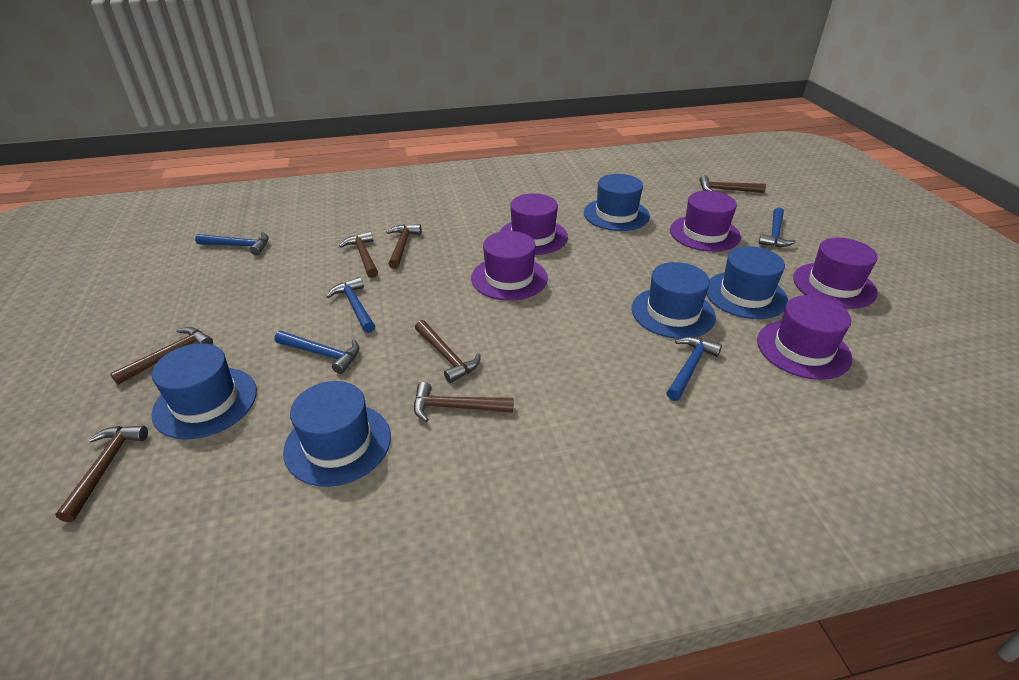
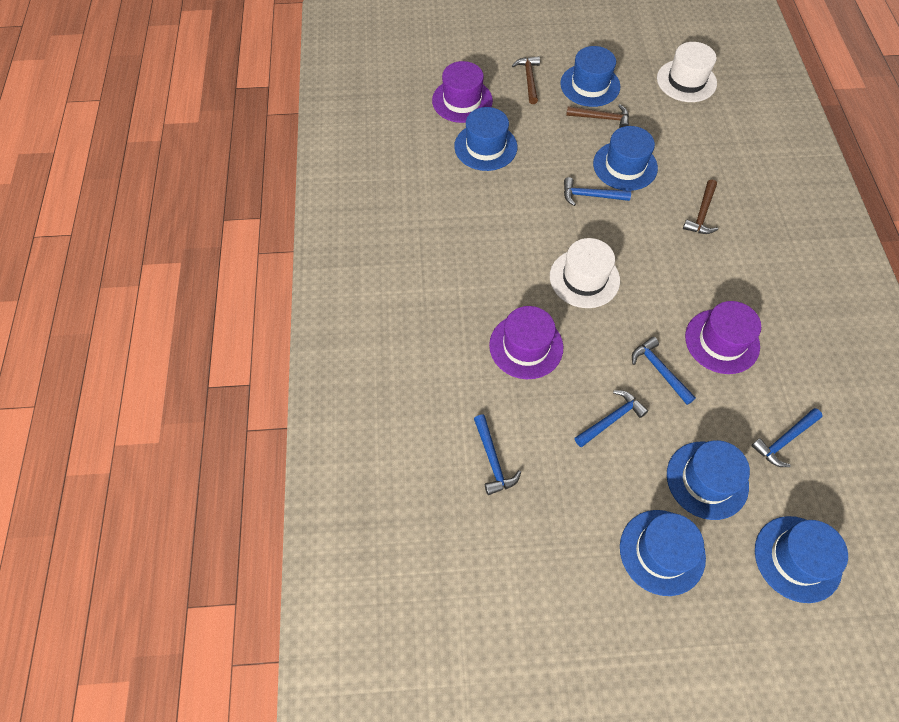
blue hat: 5 -> 6
brown hammer: 7 -> 3
purple hat: 5 -> 3
white hat: 0 -> 2

